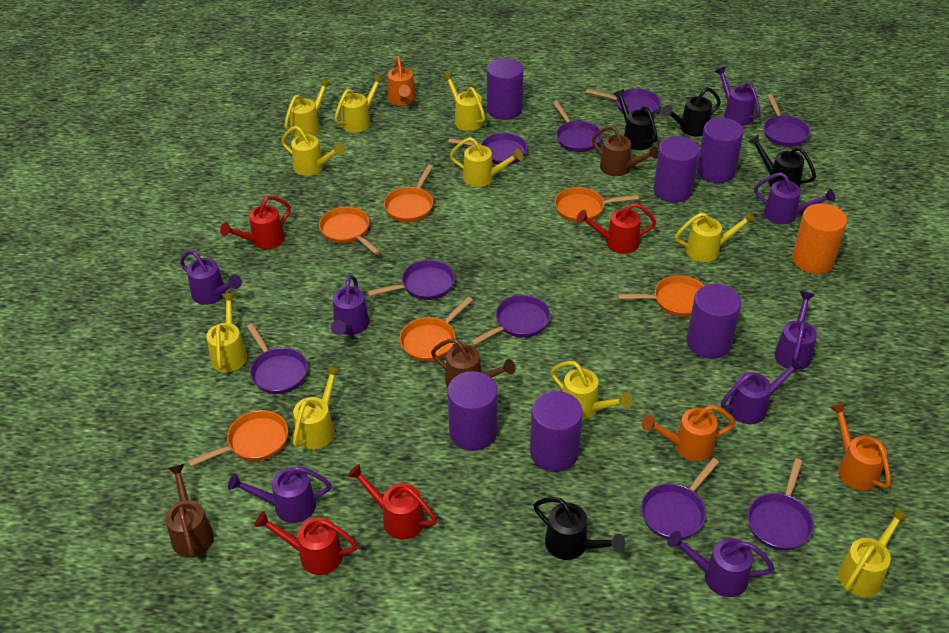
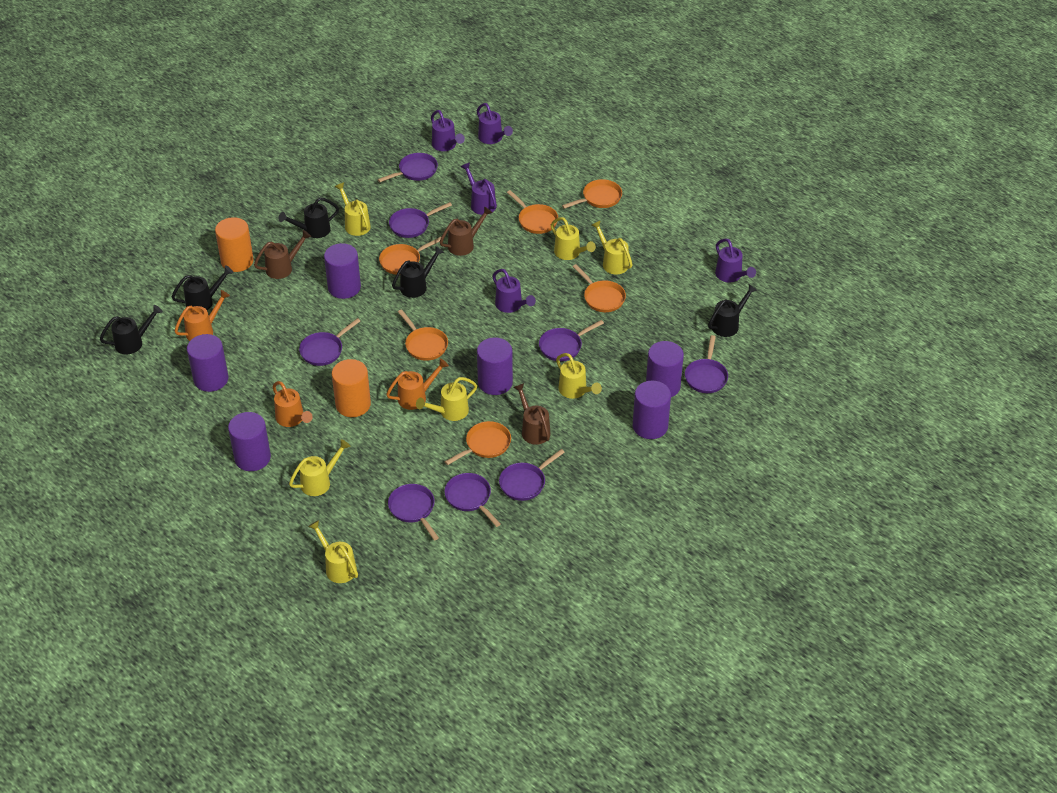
black watering can: 4 -> 5
orange cylinder: 1 -> 2
purple pan: 9 -> 8
purple watering can: 8 -> 5
red watering can: 4 -> 0
yellow watering can: 10 -> 7

